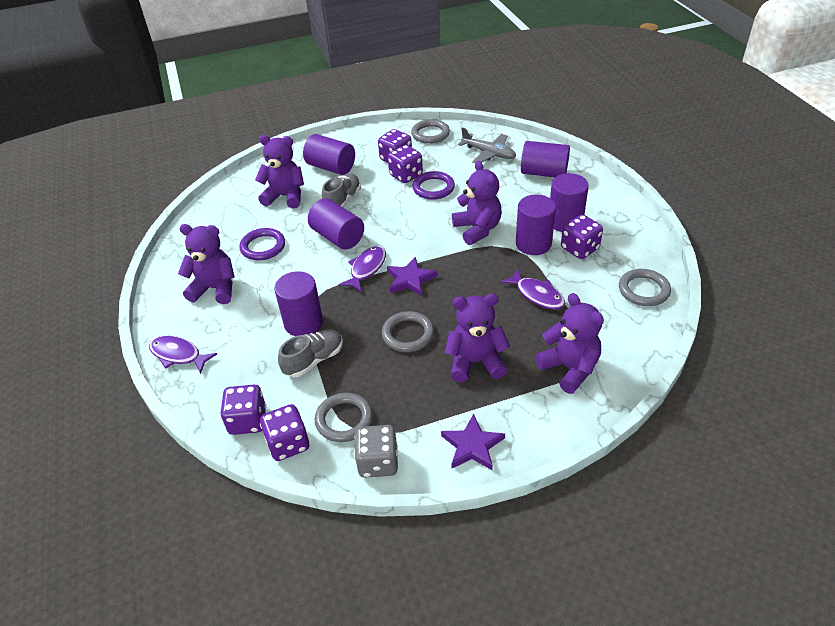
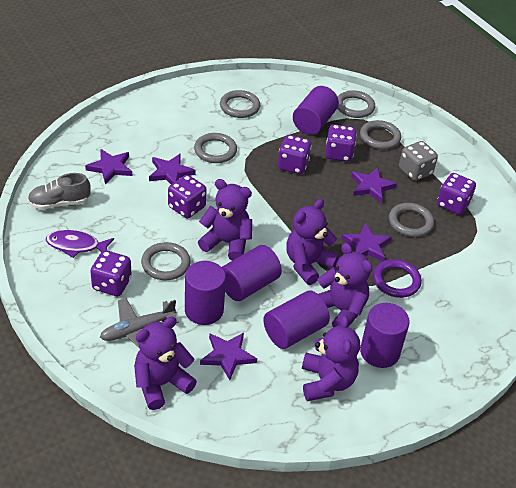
grey ring: 4 -> 6
grey shoe: 2 -> 1
purple cylinder: 6 -> 5
purple fish: 3 -> 1
purple ring: 2 -> 1
purple star: 2 -> 5

